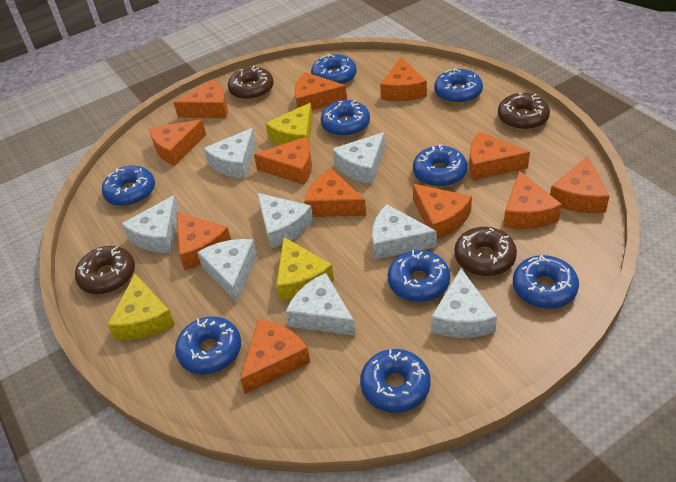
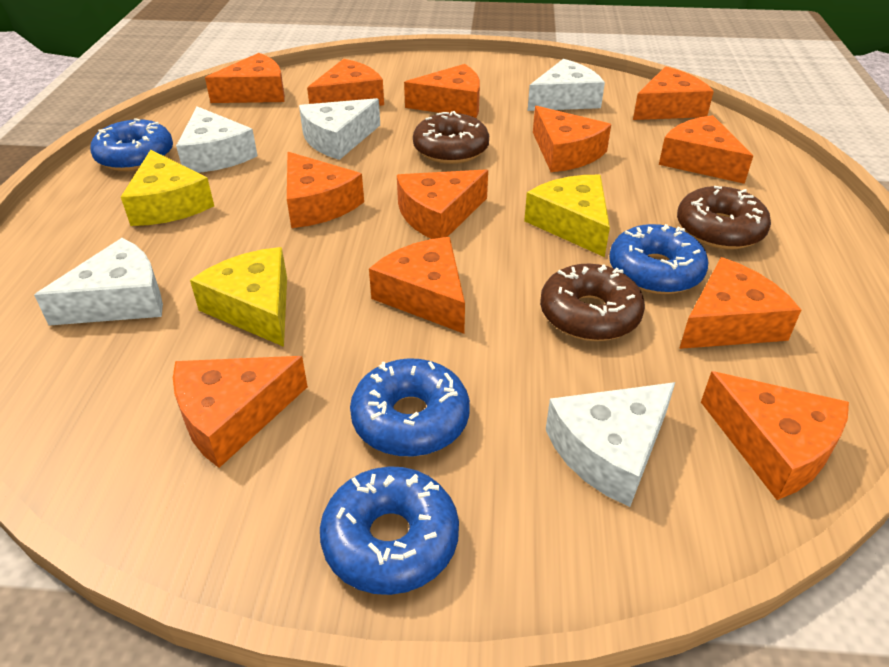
blue donut: 9 -> 4
brown donut: 4 -> 3
white cheese: 8 -> 5

